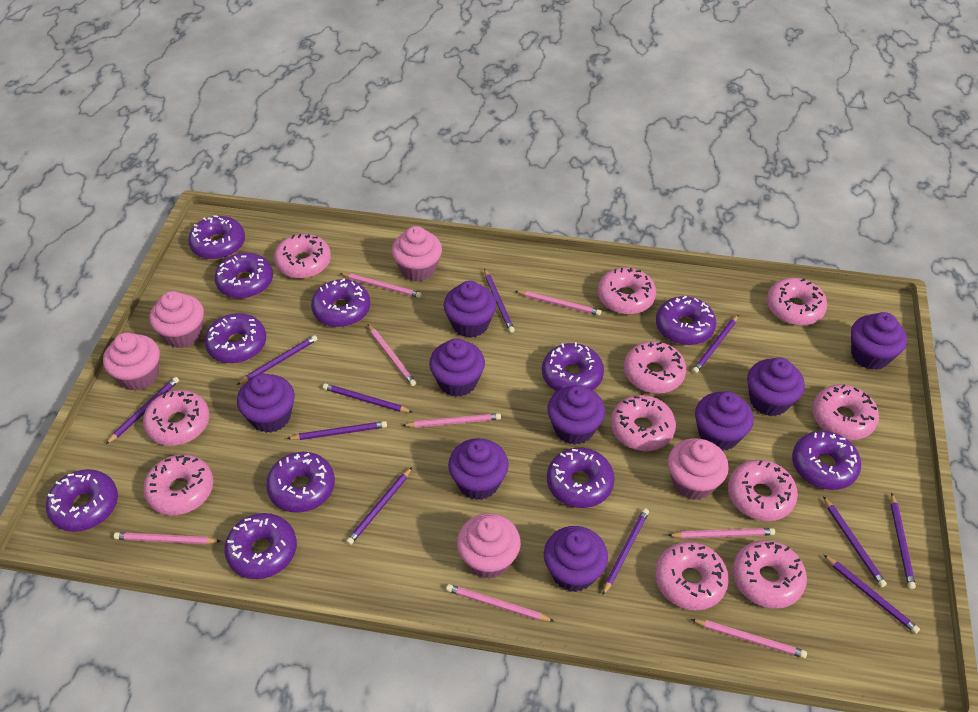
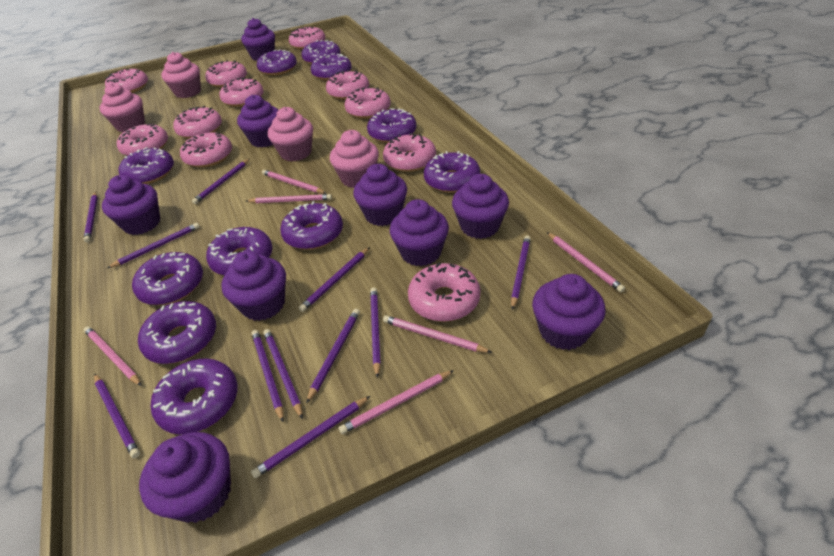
pink cupcake: 5 -> 4
pink pencil: 8 -> 6

